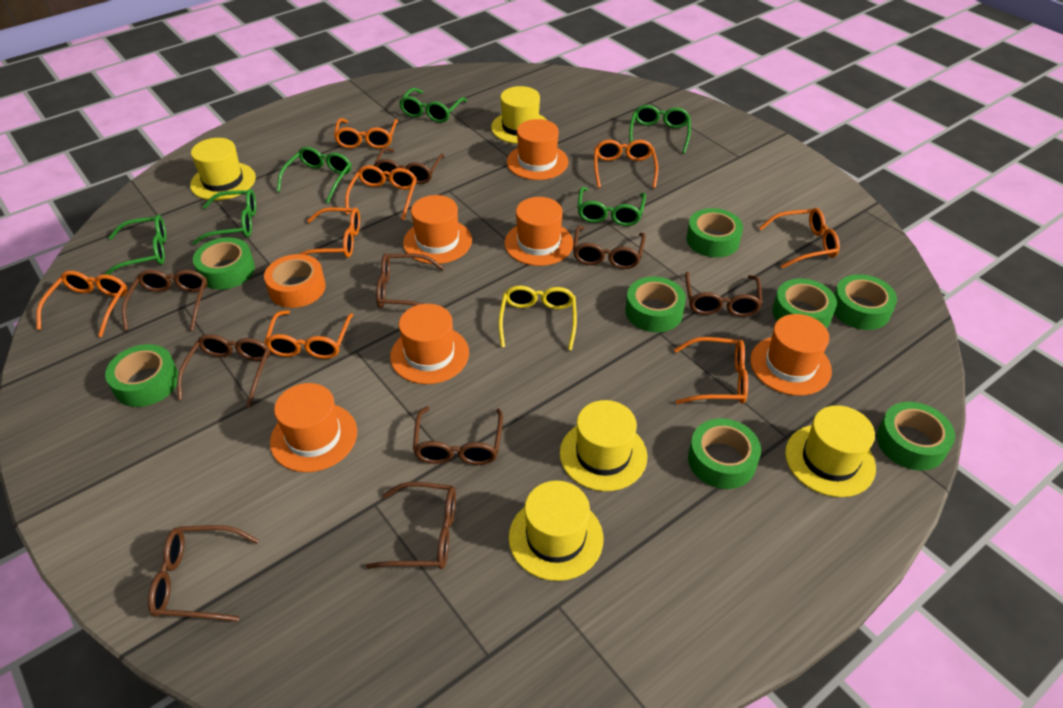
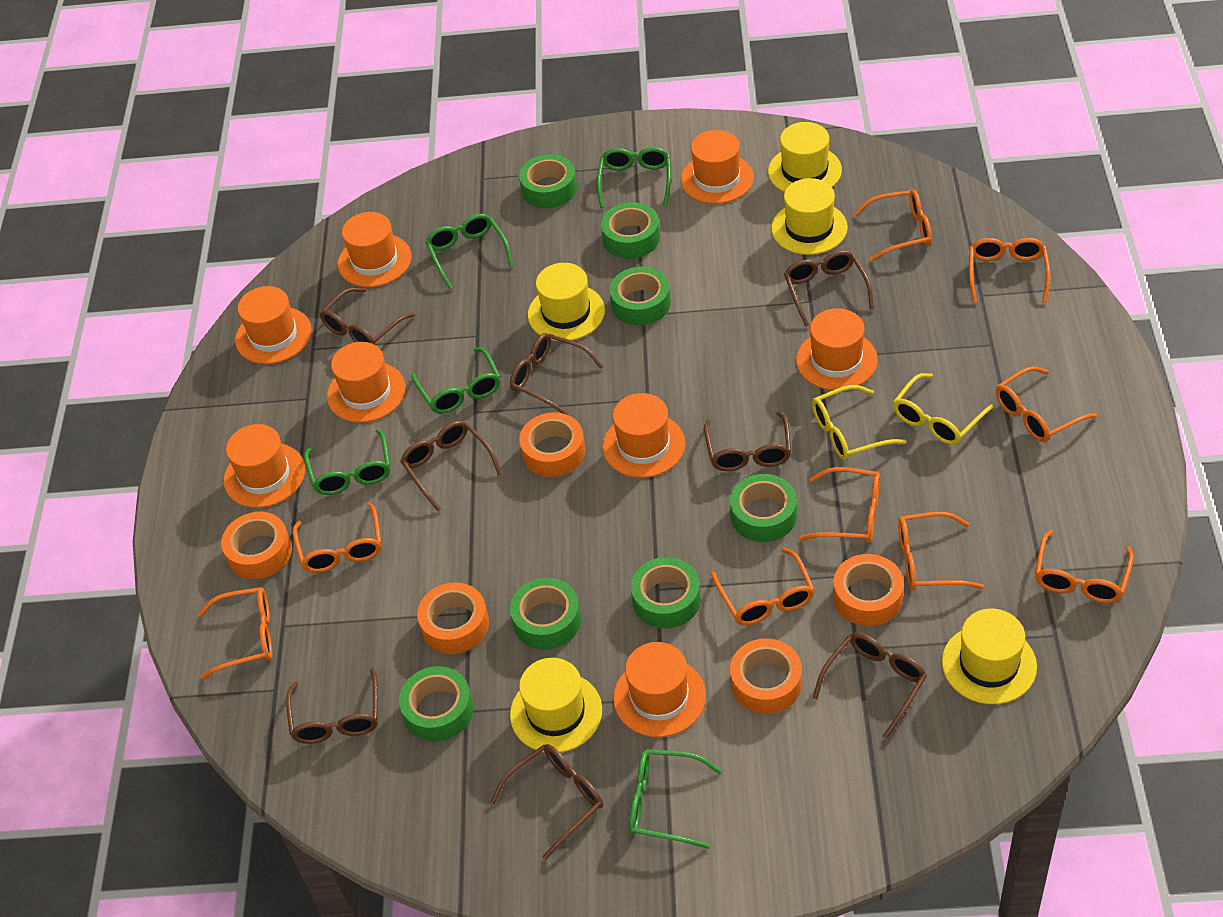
brown glasses: 9 -> 8
green glasses: 6 -> 5
green tape: 8 -> 7
orange glasses: 8 -> 9
orange hat: 6 -> 8
orange tape: 1 -> 5
yellow glasses: 1 -> 2

